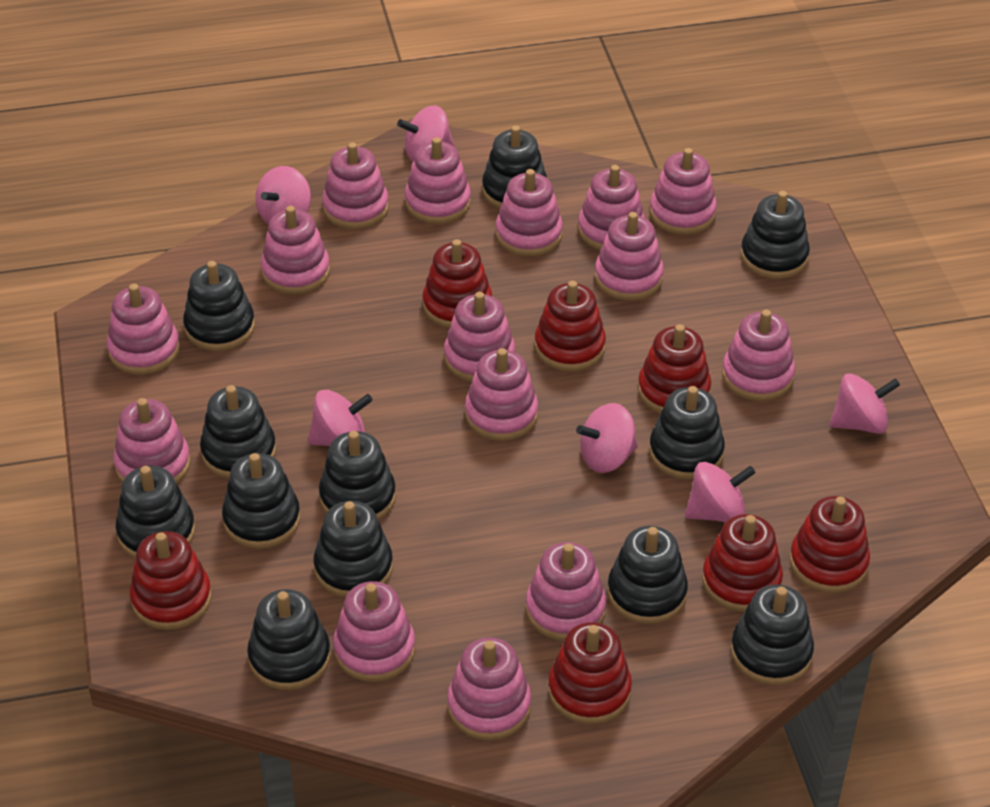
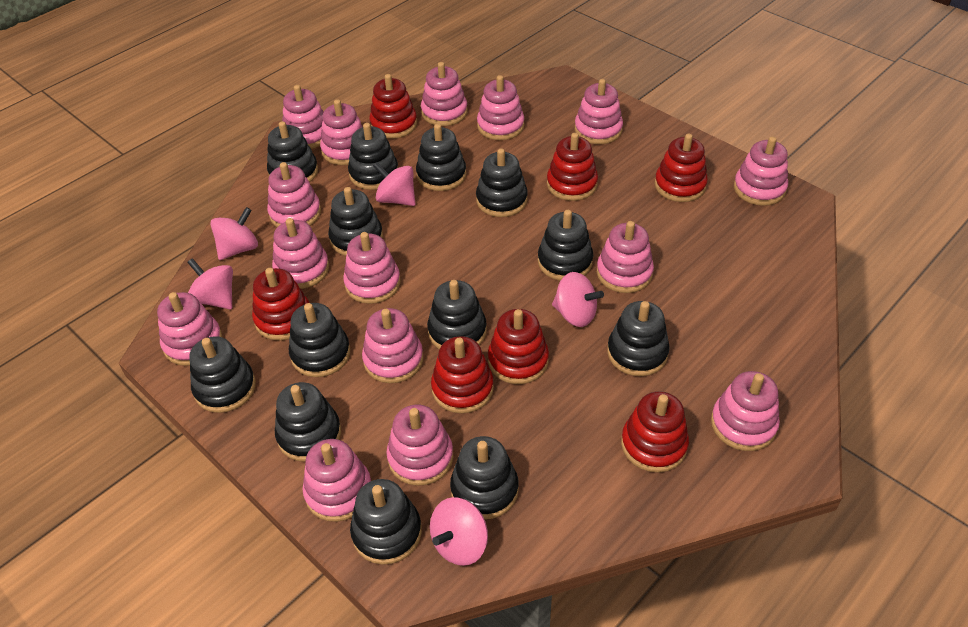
black stacking toy: 12 -> 13
pink spinning top: 6 -> 5

